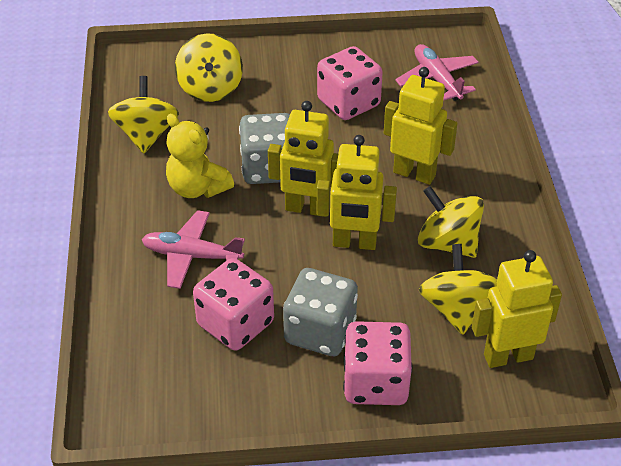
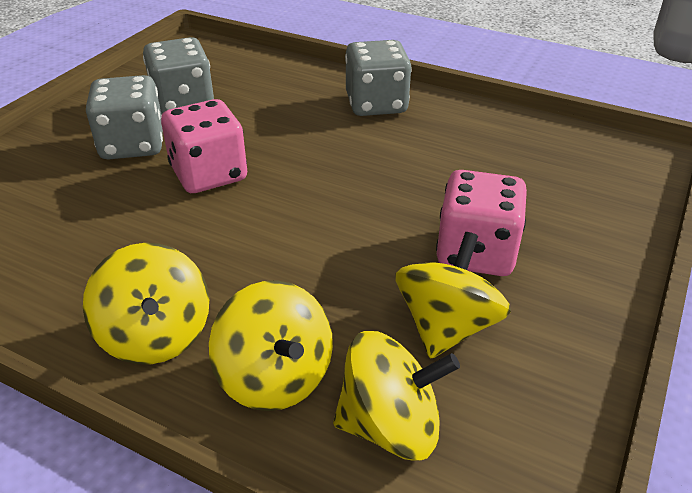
grey dice: 2 -> 3
pink dice: 3 -> 2
pink plane: 2 -> 0
yellow robot: 4 -> 0
yellow teddy bear: 1 -> 0

